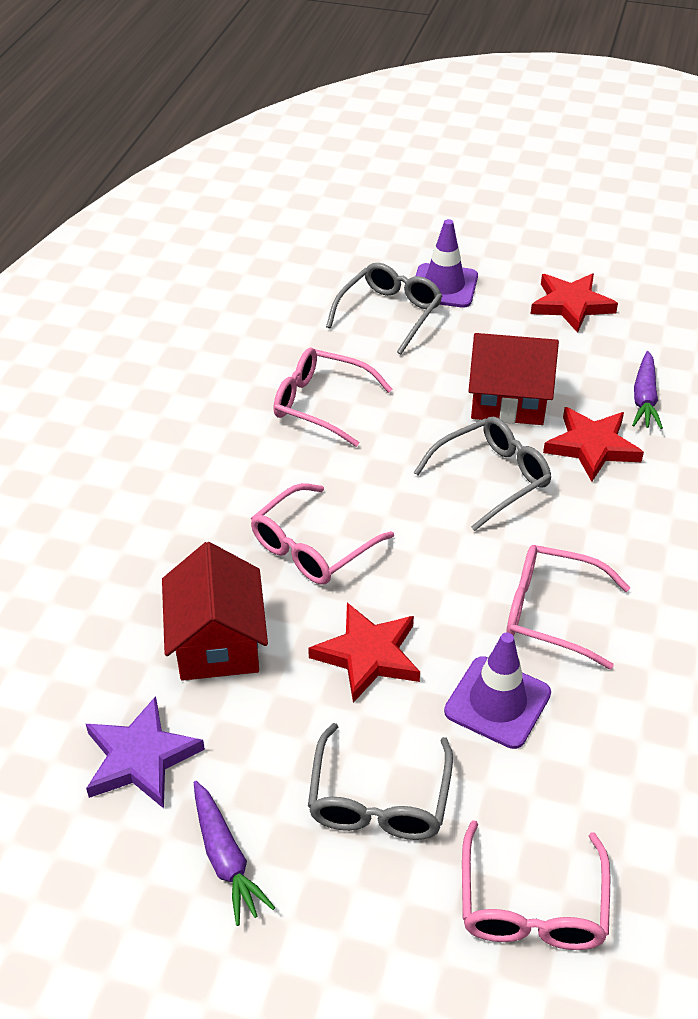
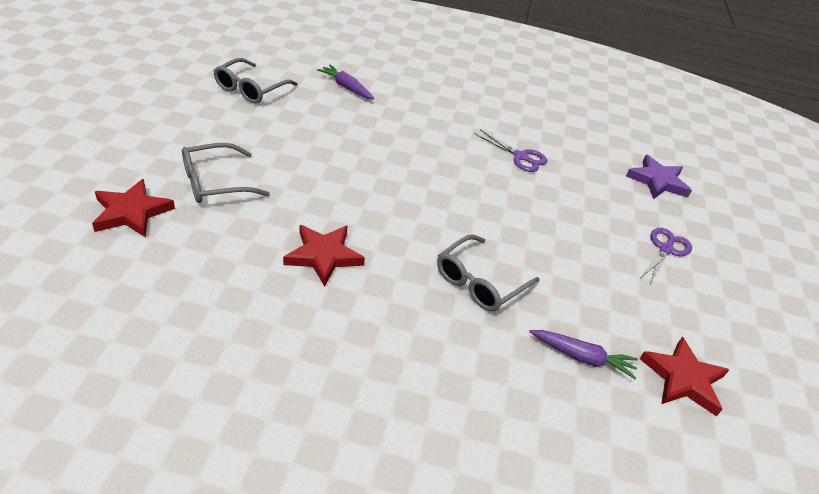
pink glasses: 4 -> 0
purple scissors: 0 -> 2
purple traffic cone: 2 -> 0
red house: 2 -> 0

